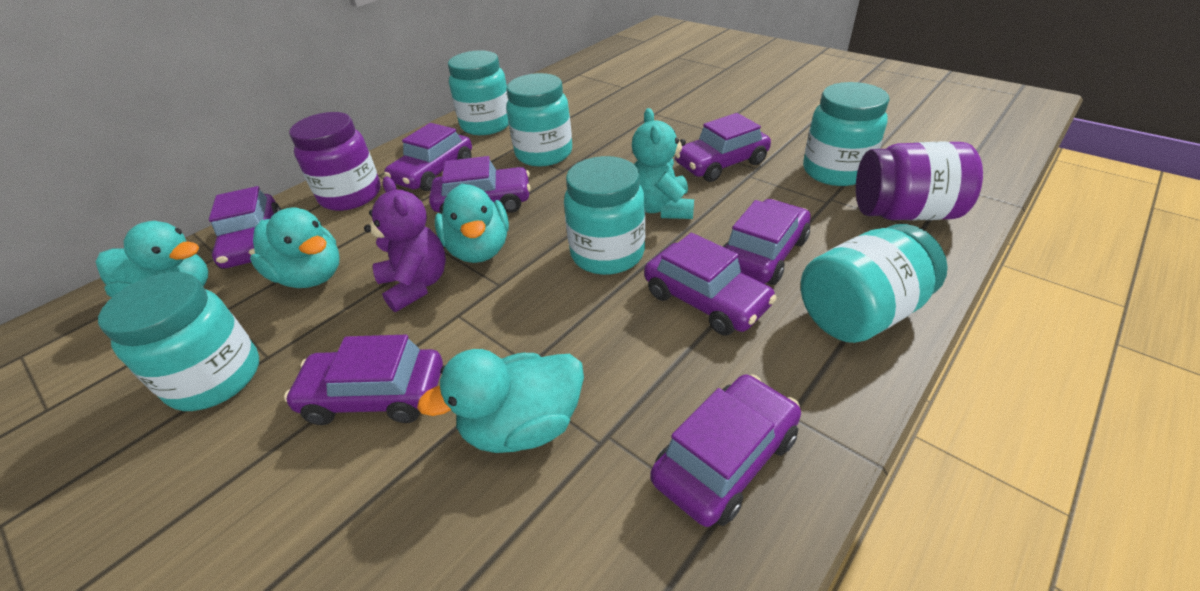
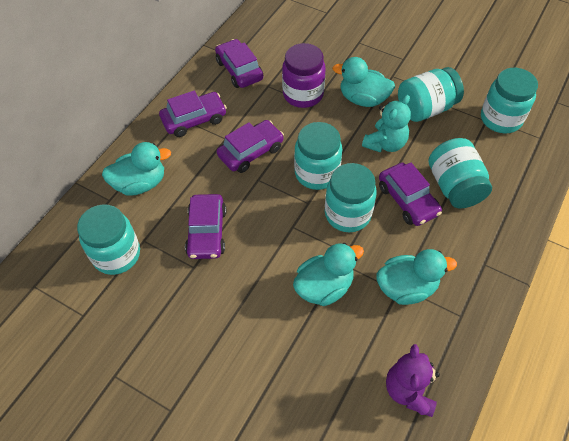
purple car: 8 -> 5
purple jar: 2 -> 1

